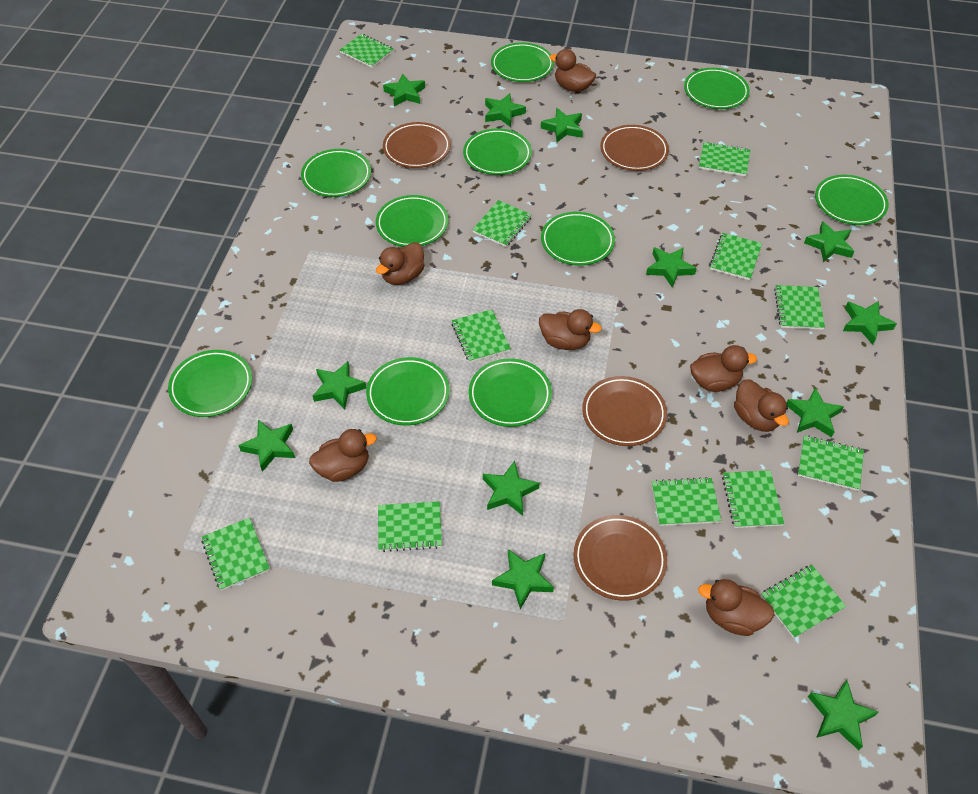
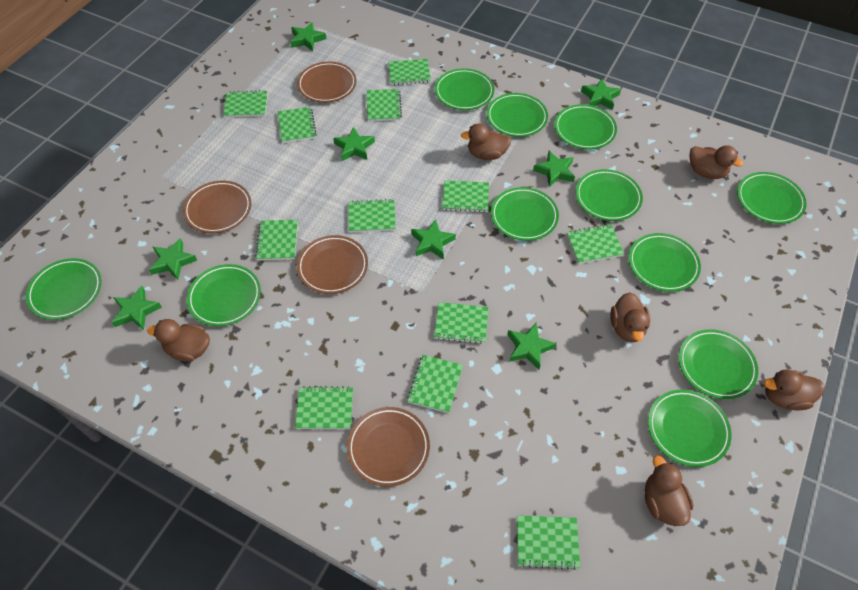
brown duck: 7 -> 6
green plate: 10 -> 11
green star: 12 -> 8

